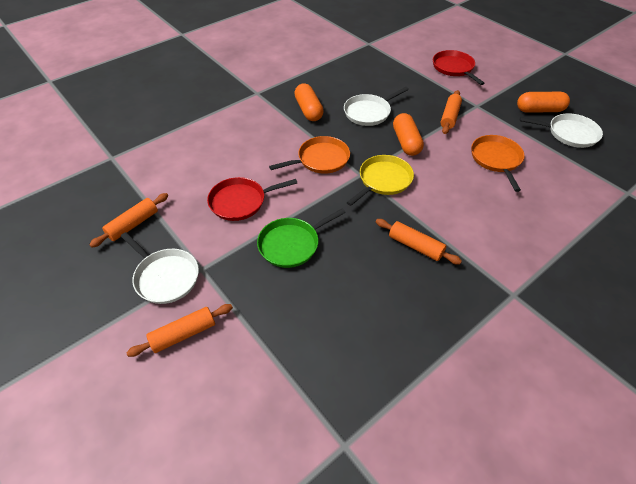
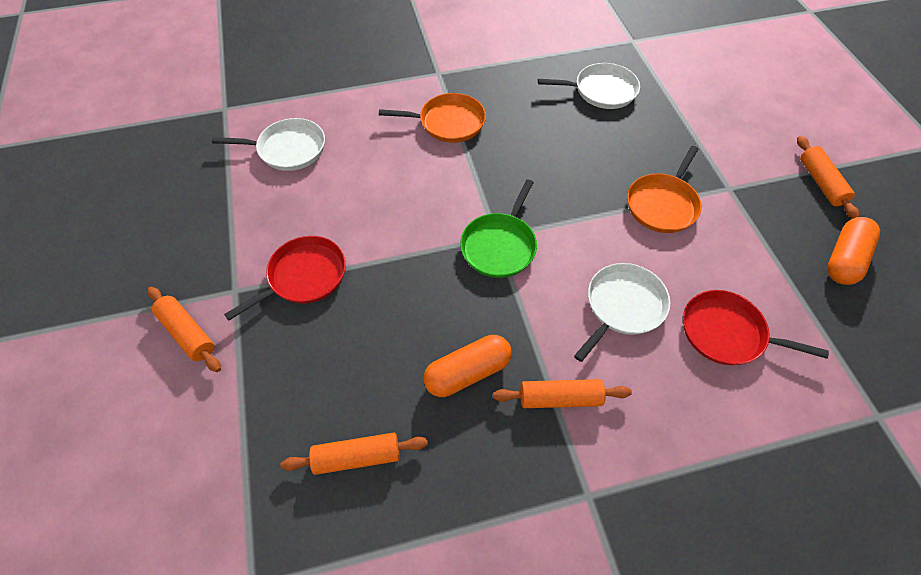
orange capsule: 3 -> 2
yellow pan: 1 -> 0

